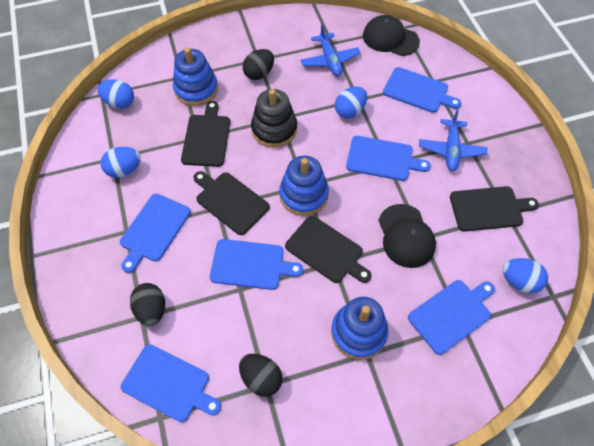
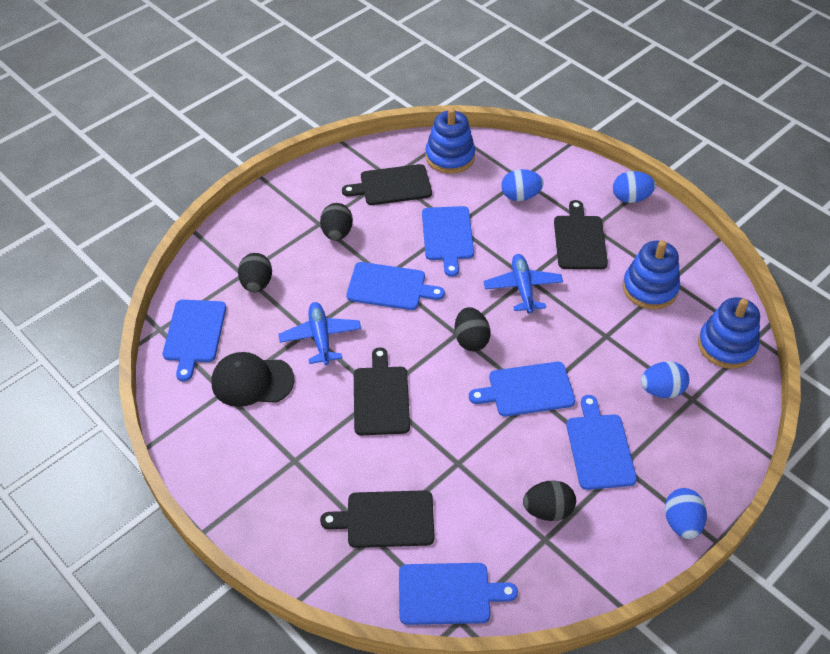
black cap: 2 -> 1
black egg: 3 -> 4
black stacking toy: 1 -> 0

